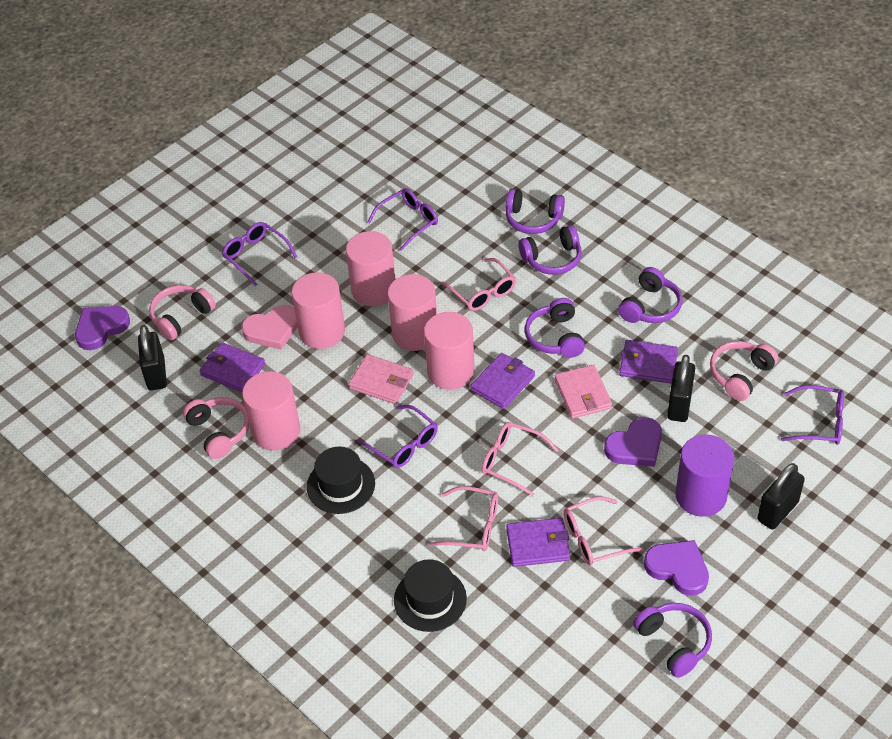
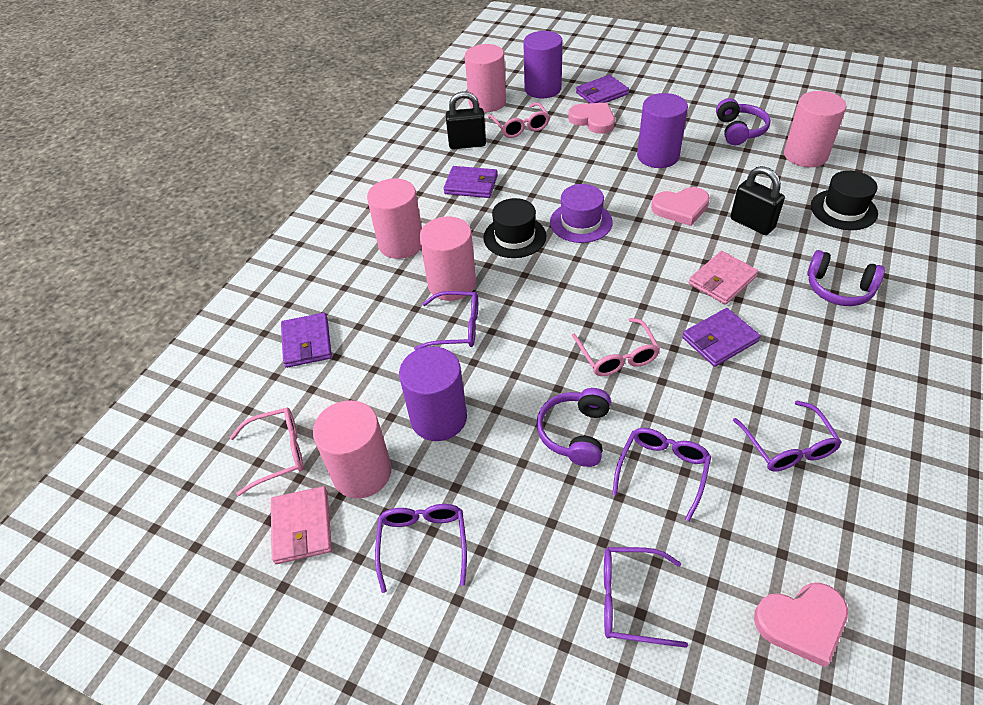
black padlock: 3 -> 2
pink glasses: 4 -> 3
pink headphones: 3 -> 0
pink heart: 1 -> 3
purple cylinder: 1 -> 3
purple glasses: 4 -> 5
purple hat: 0 -> 1
purple headphones: 5 -> 3
purple heart: 3 -> 0

